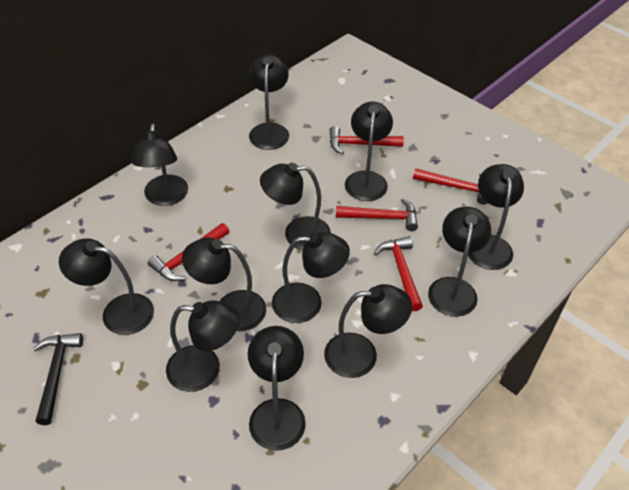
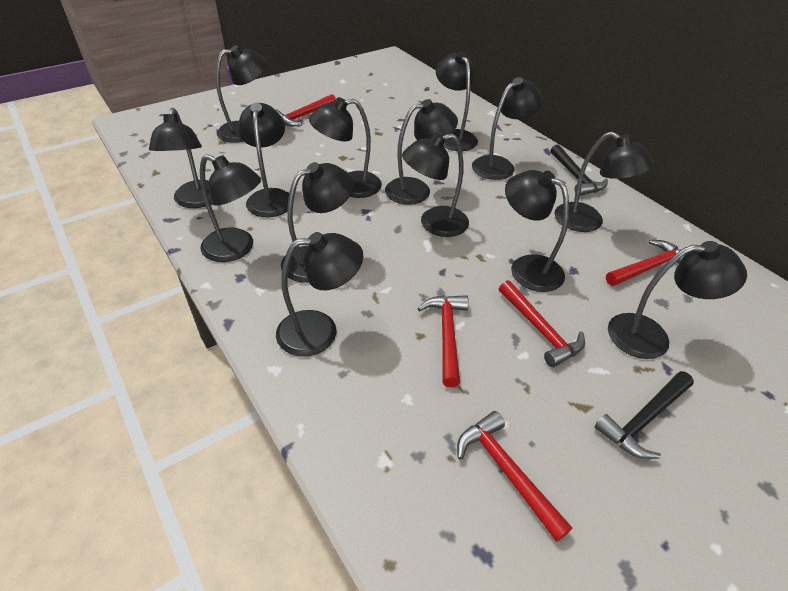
black hammer: 1 -> 2
black lamp: 12 -> 14

